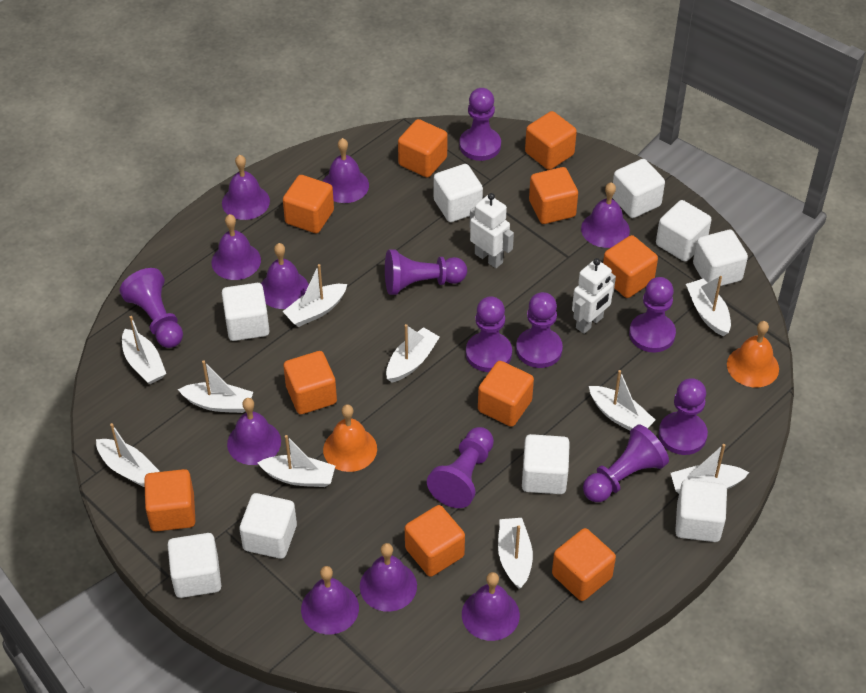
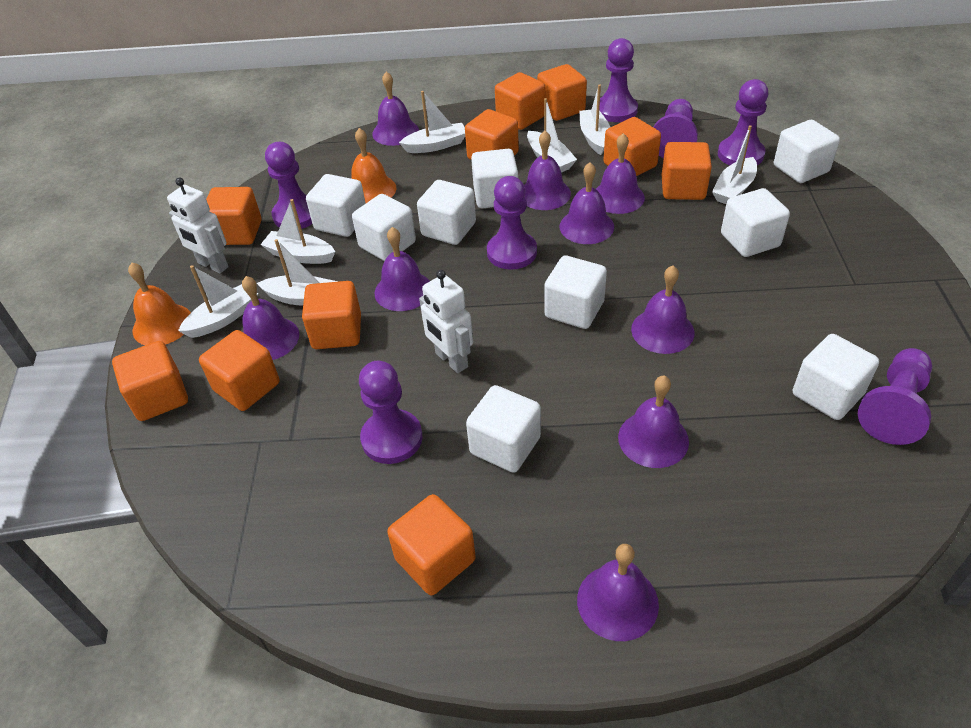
purple pawn: 9 -> 7
white boat: 10 -> 7

